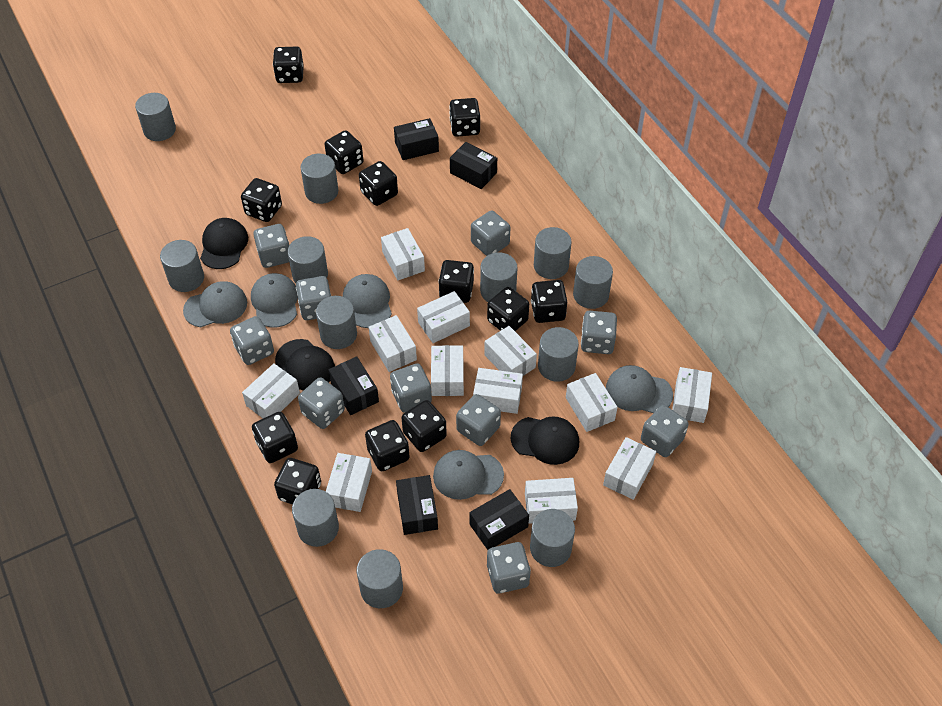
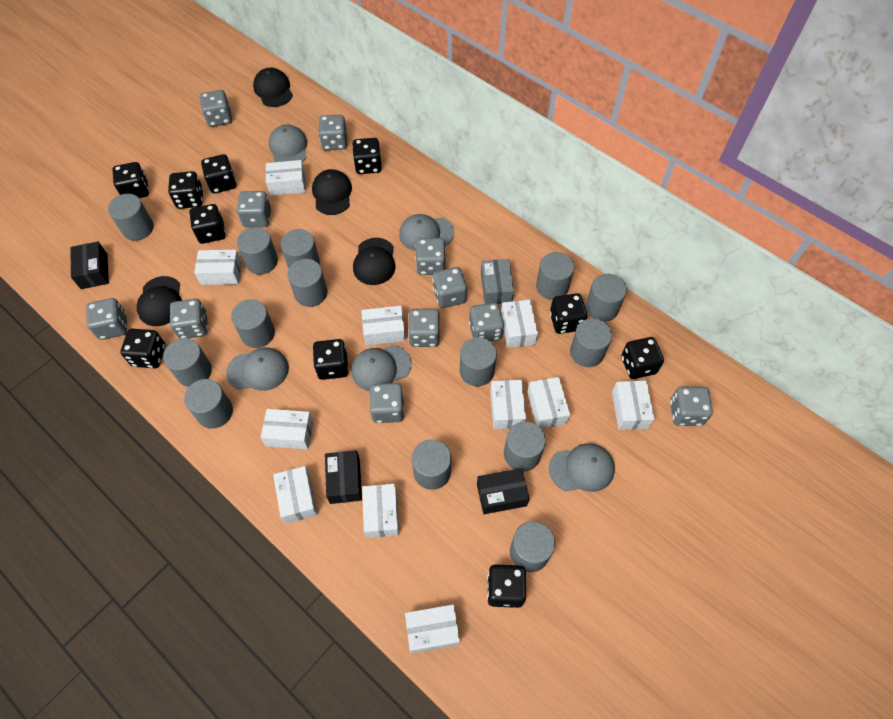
black box: 5 -> 3
black cap: 3 -> 4
black dice: 12 -> 10
grey box: 0 -> 1
grey cylinder: 12 -> 14
grey dice: 10 -> 11
white box: 12 -> 11

